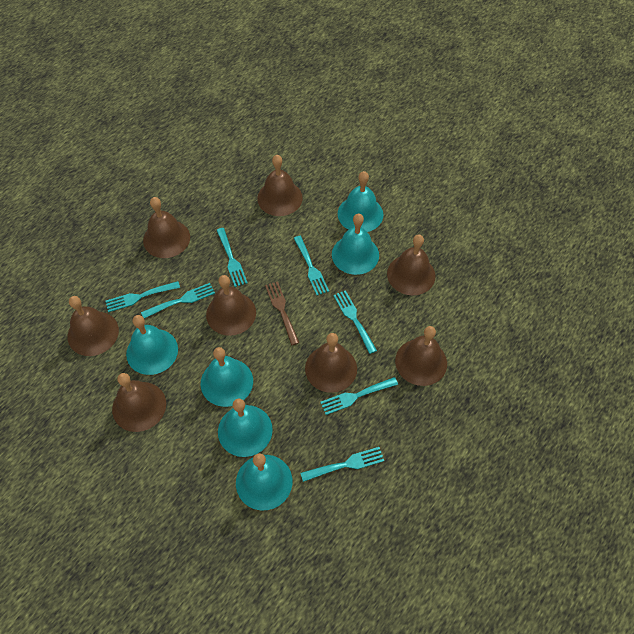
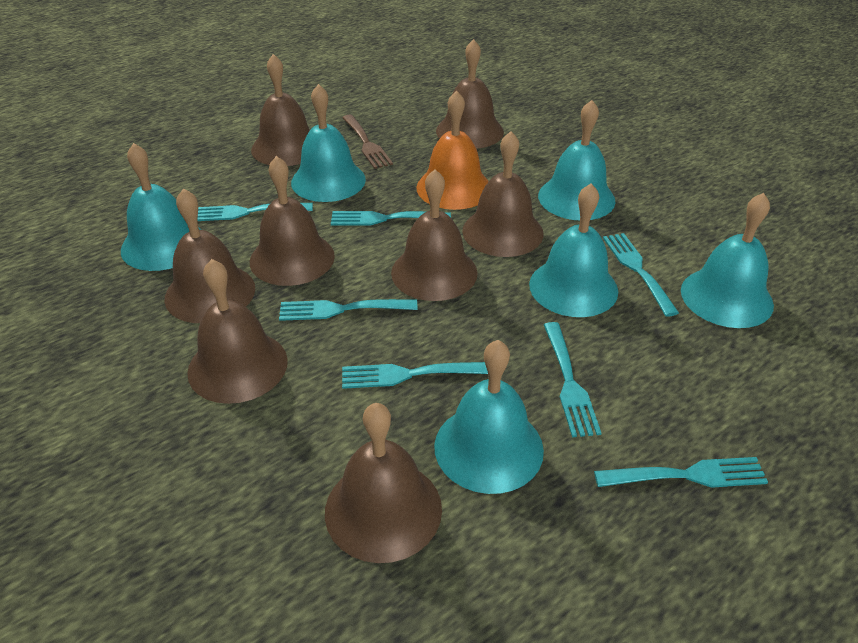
orange bell: 0 -> 1

